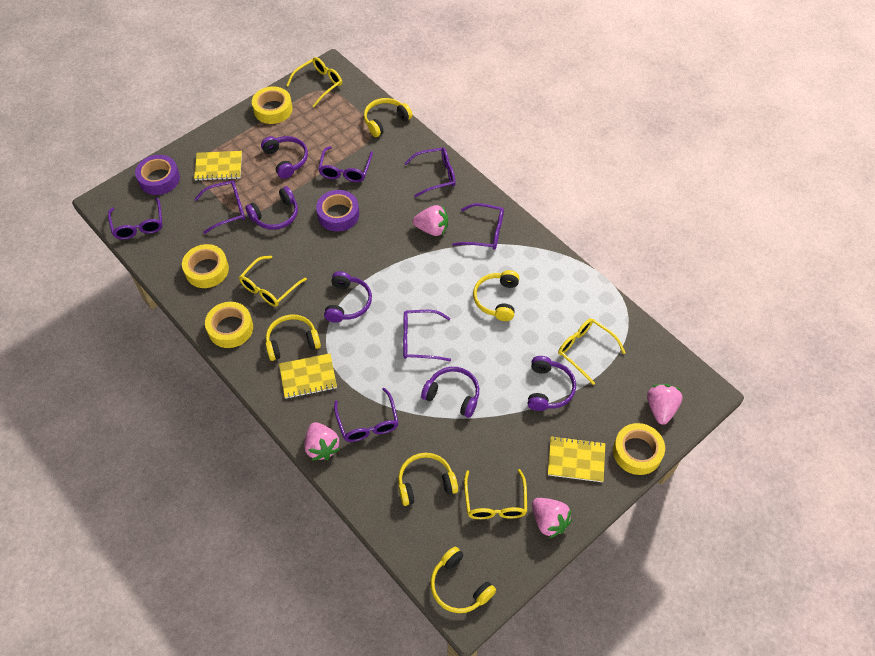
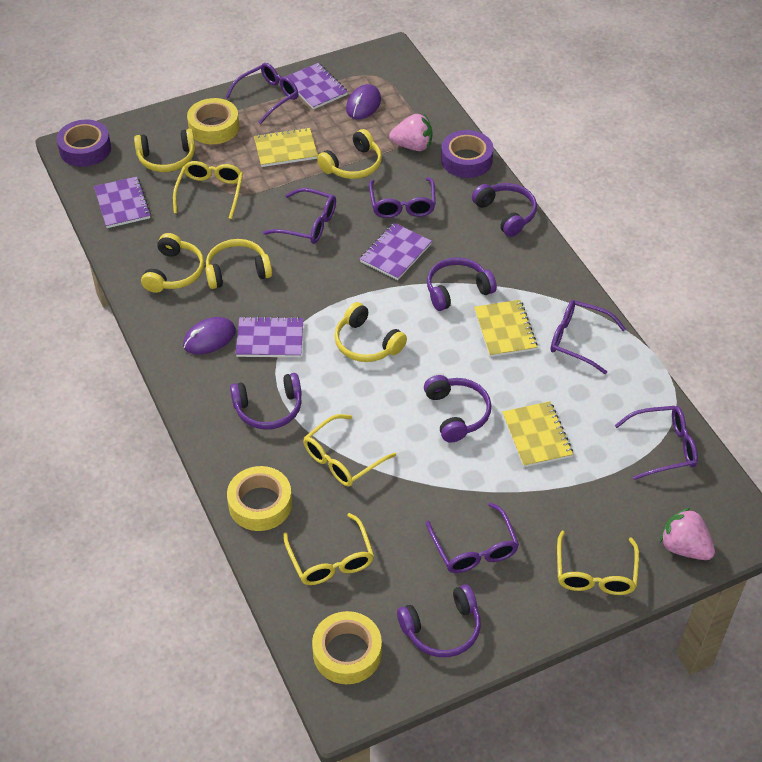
pink strawberry: 4 -> 2
purple glasses: 7 -> 6
purple mouse: 0 -> 2
purple notebook: 0 -> 4
yellow tape: 4 -> 3

